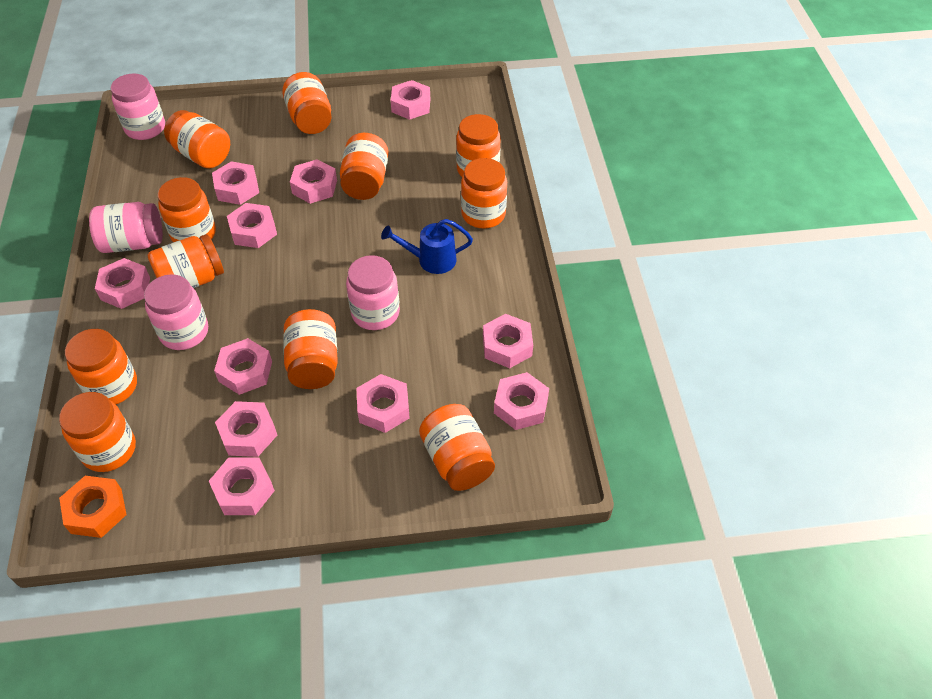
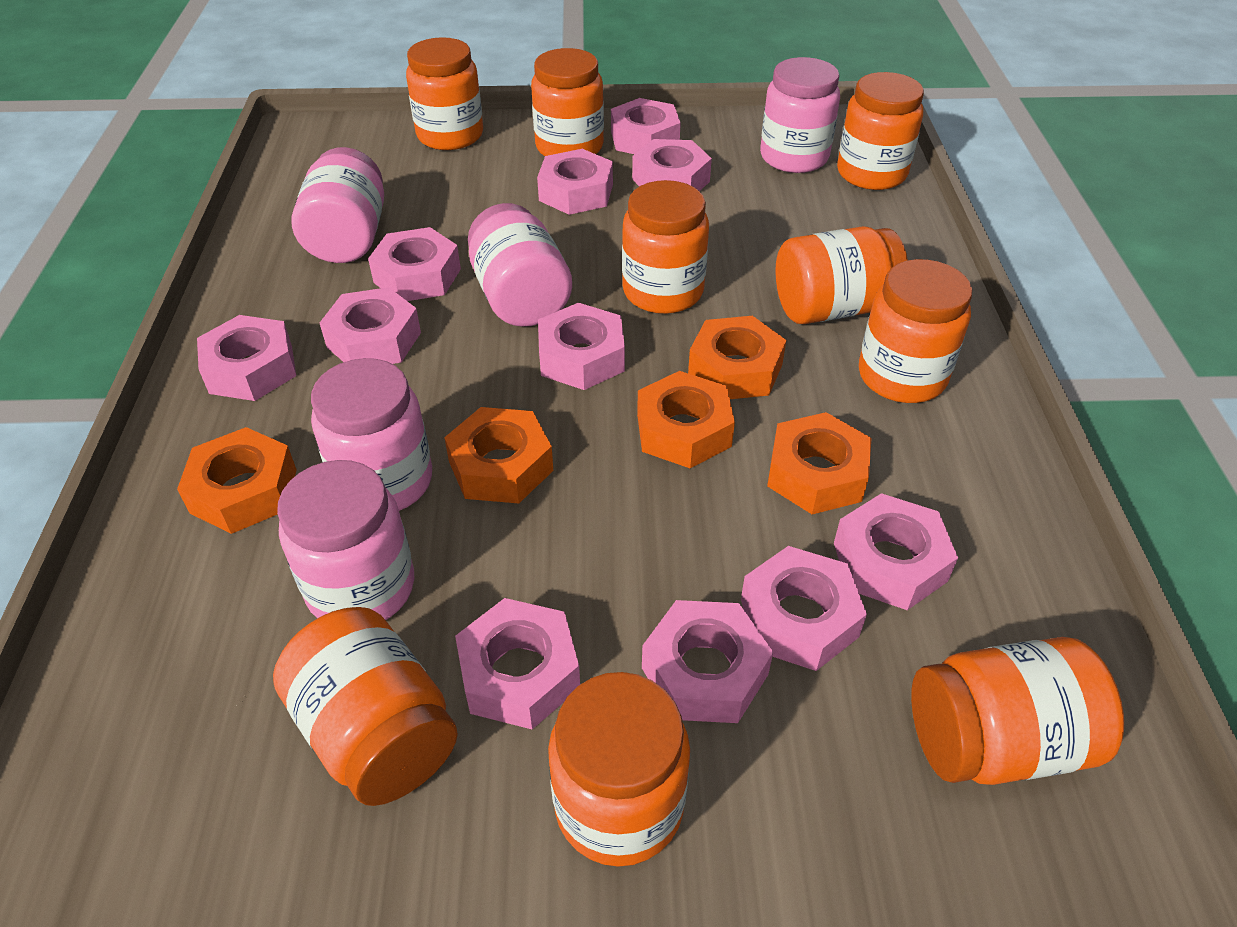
blue watering can: 1 -> 0
orange jar: 11 -> 9
orange nut: 1 -> 5
pink jar: 4 -> 5

